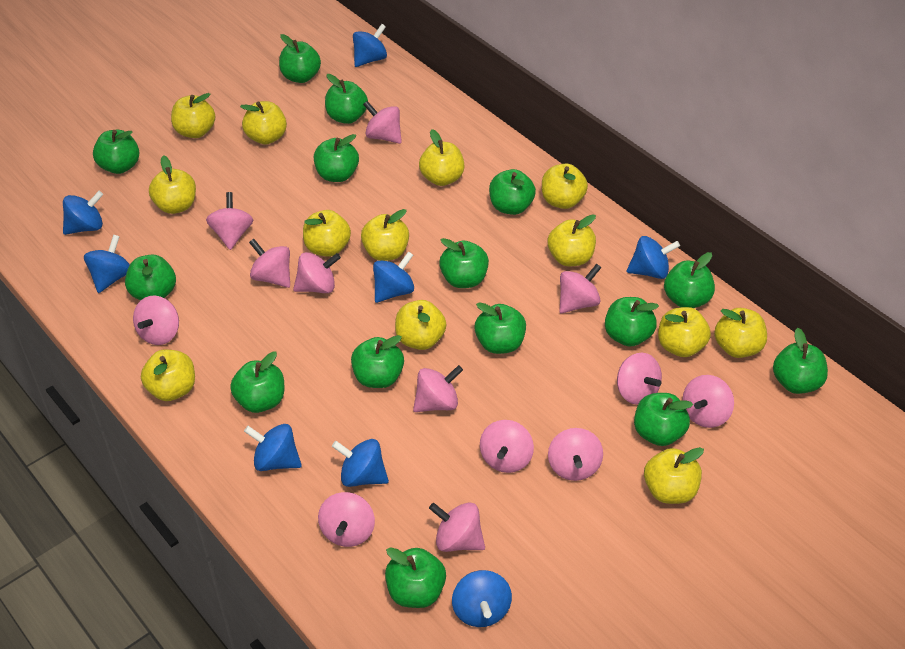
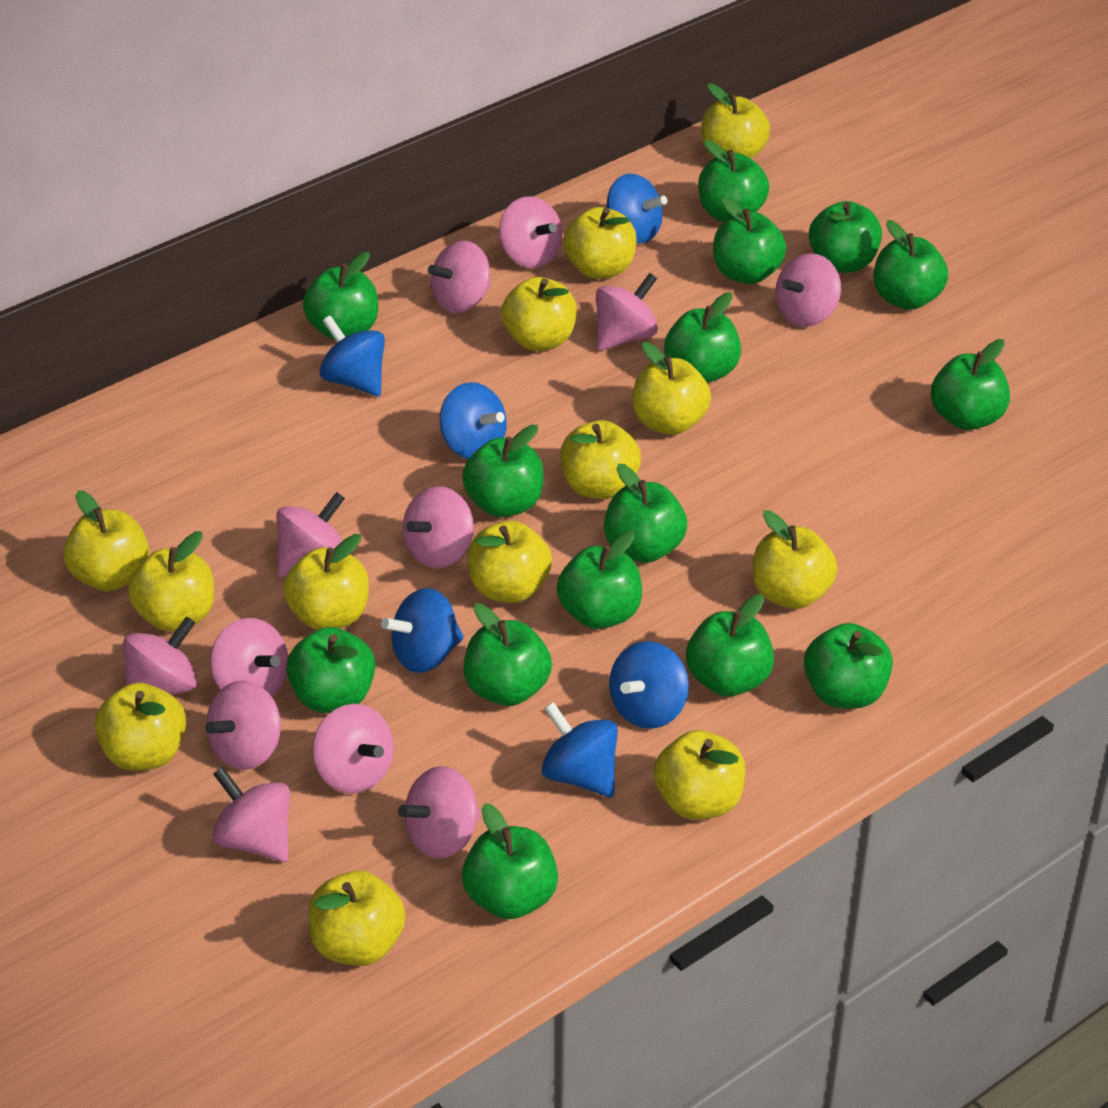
blue spinning top: 8 -> 6
pink spinning top: 13 -> 12

